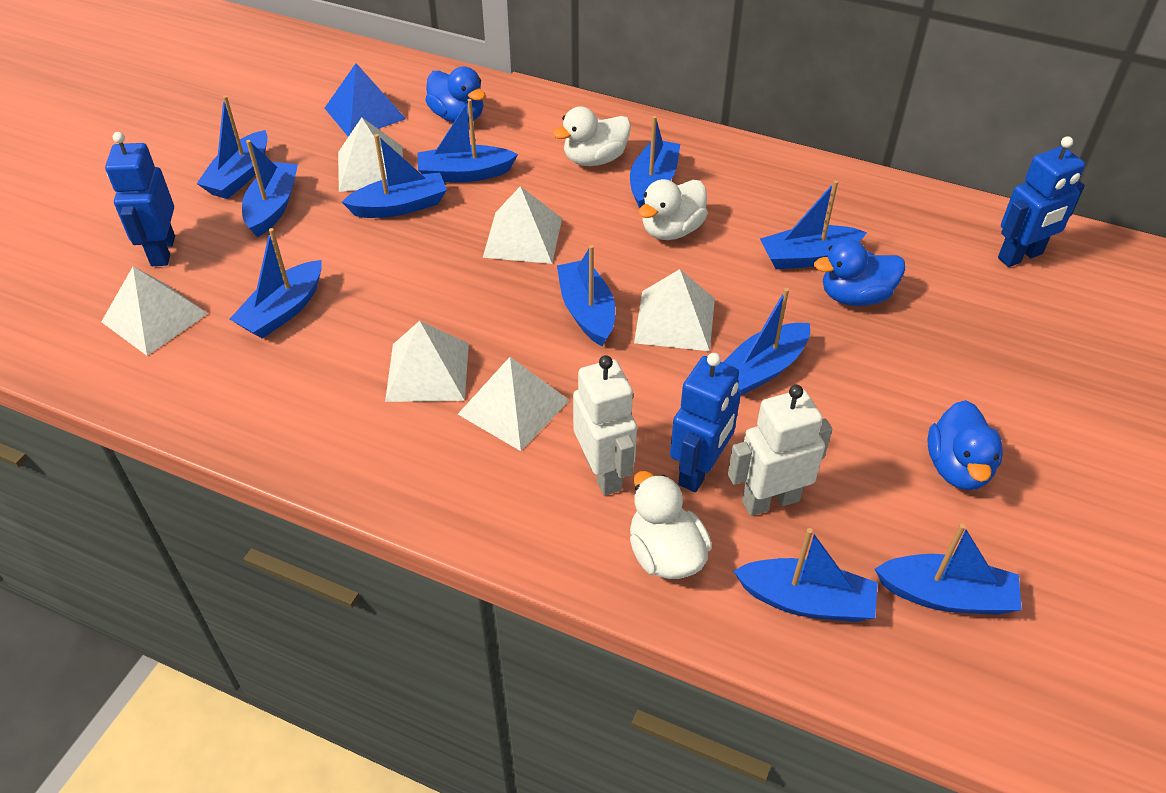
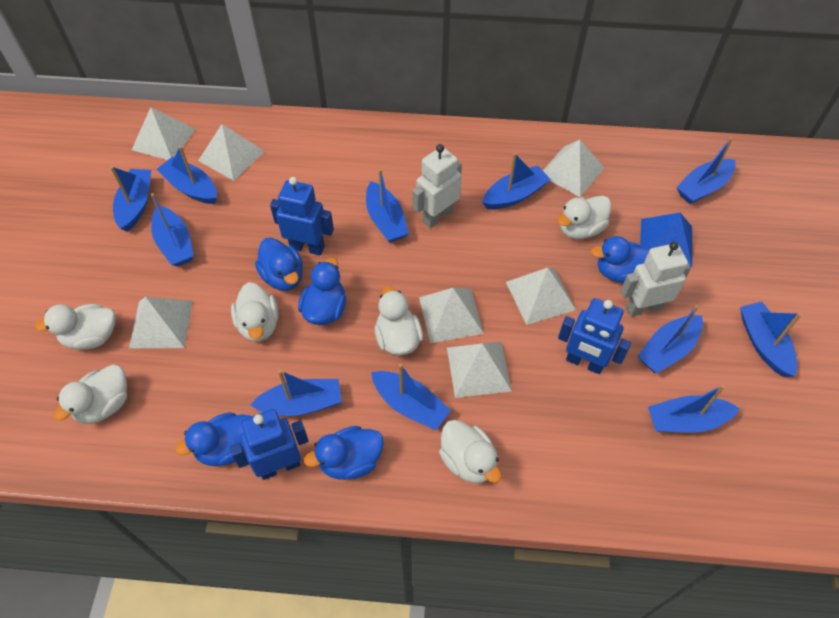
blue duck: 3 -> 5
white duck: 3 -> 6
white pyramid: 6 -> 7

